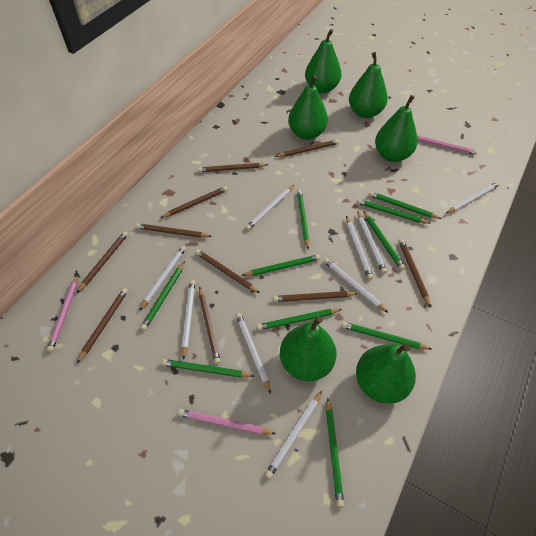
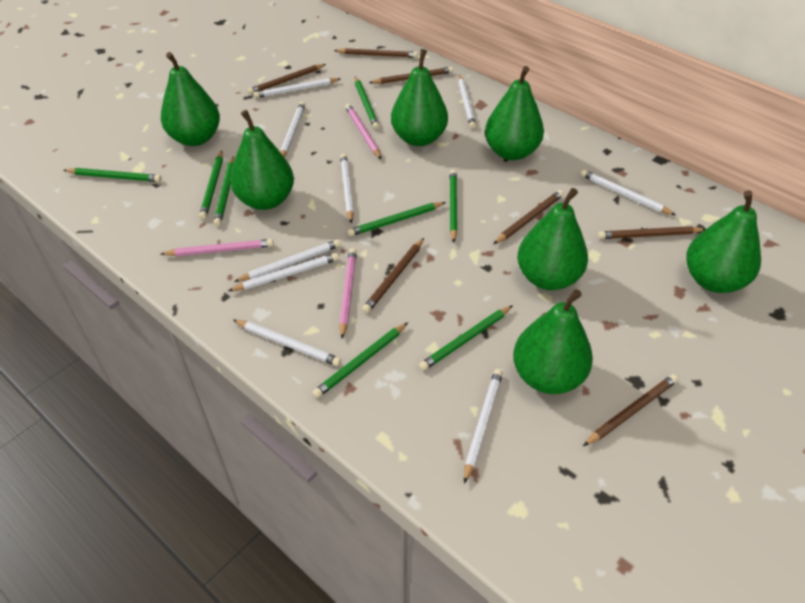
brown pencil: 10 -> 7
green pear: 6 -> 7
green pencil: 10 -> 8

